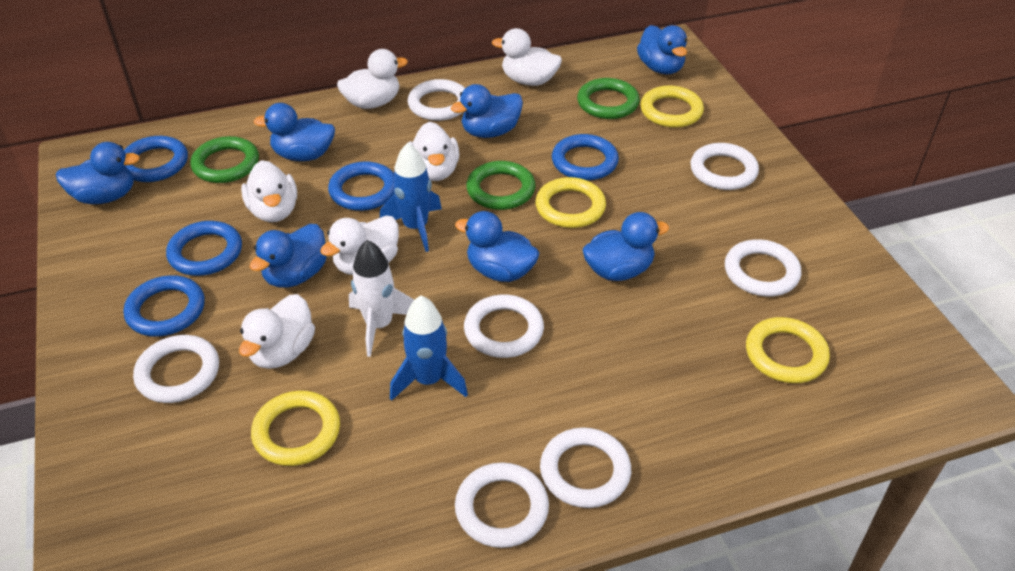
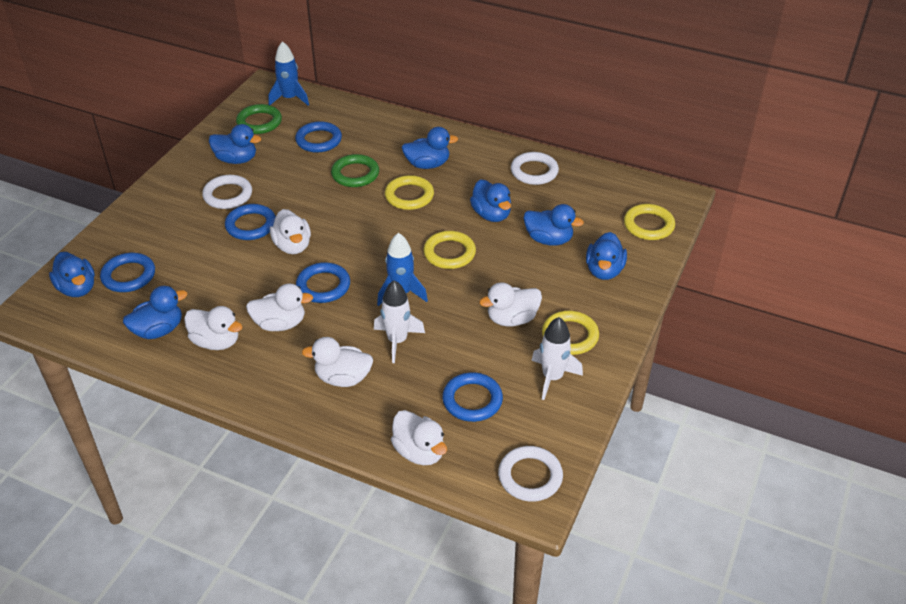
green ring: 3 -> 2
white ring: 7 -> 3
white rocket: 1 -> 2

